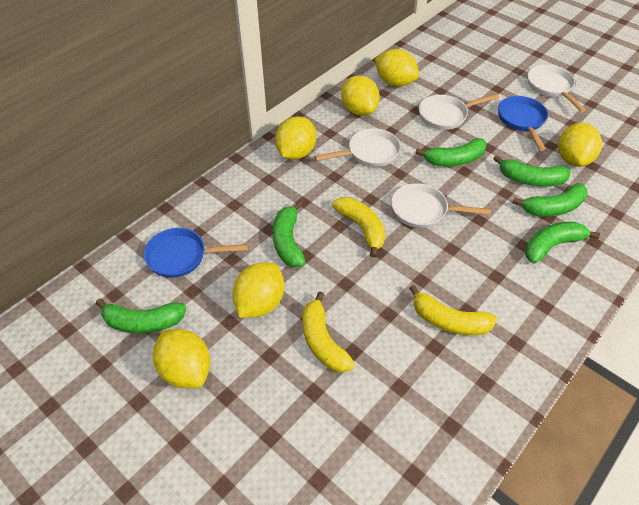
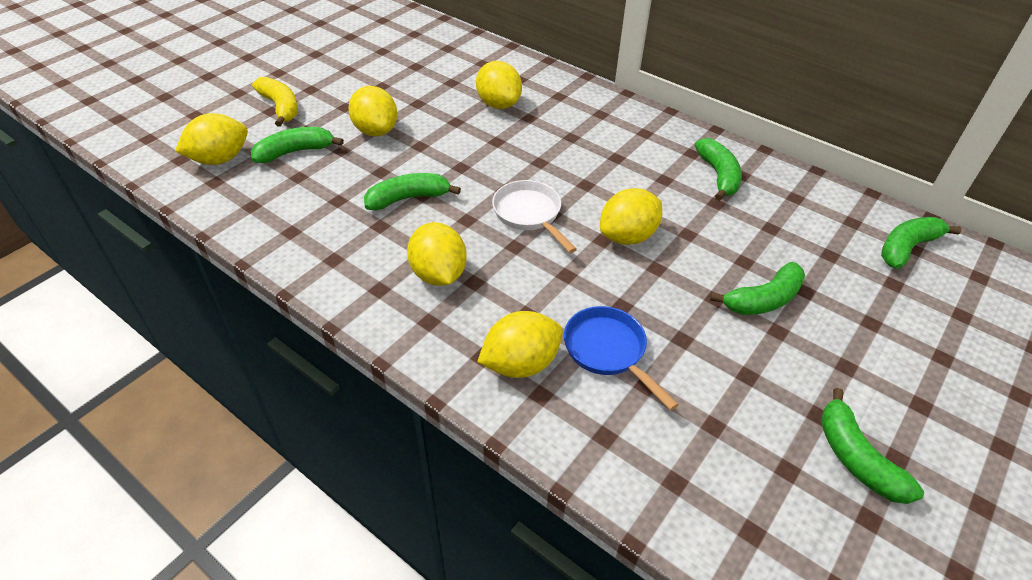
blue pan: 2 -> 1
white pan: 4 -> 1
yellow banana: 3 -> 1

